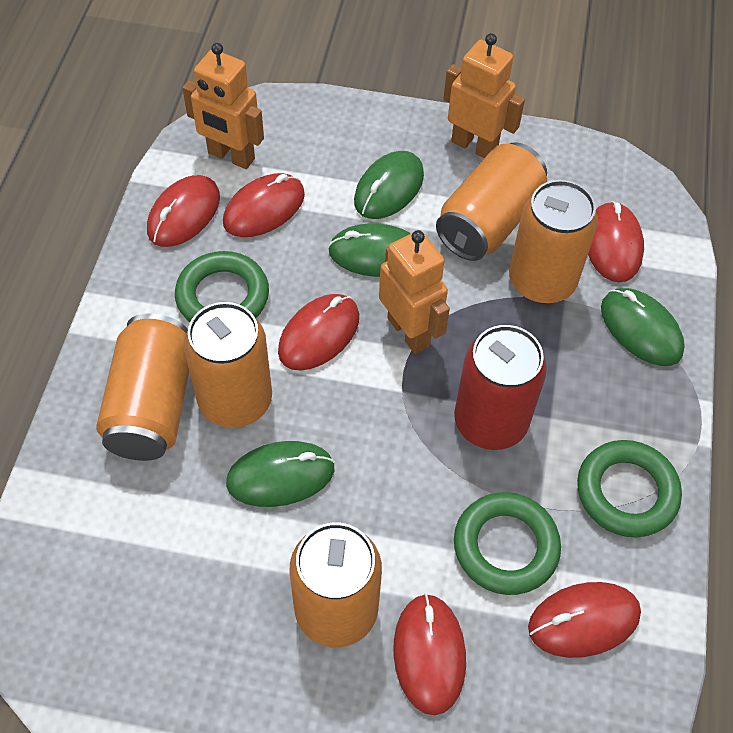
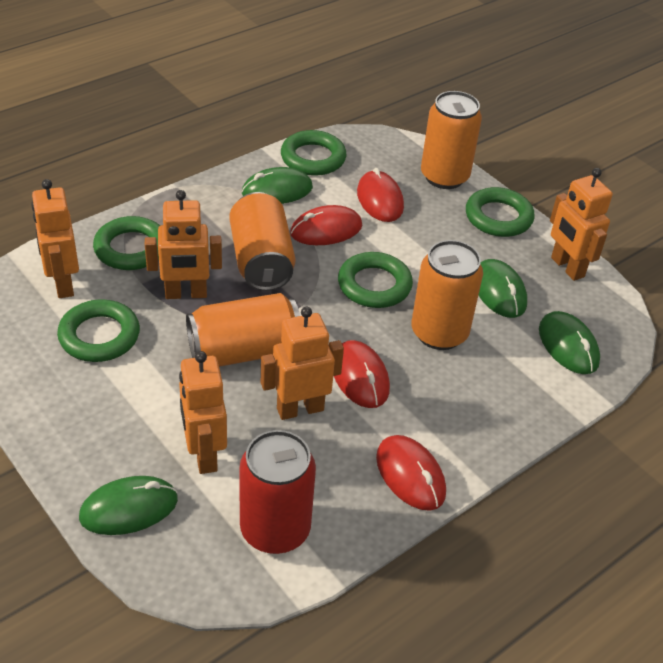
green ring: 3 -> 5
orange can: 5 -> 4
orange robot: 3 -> 5
red mouse: 6 -> 4

